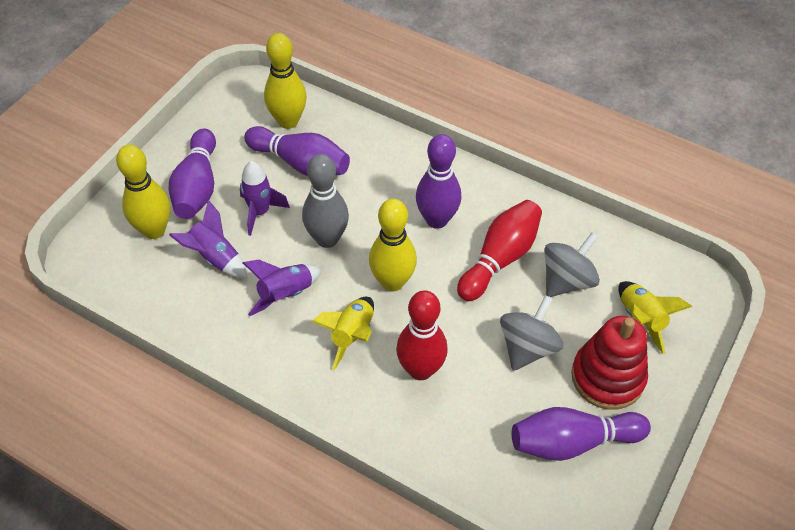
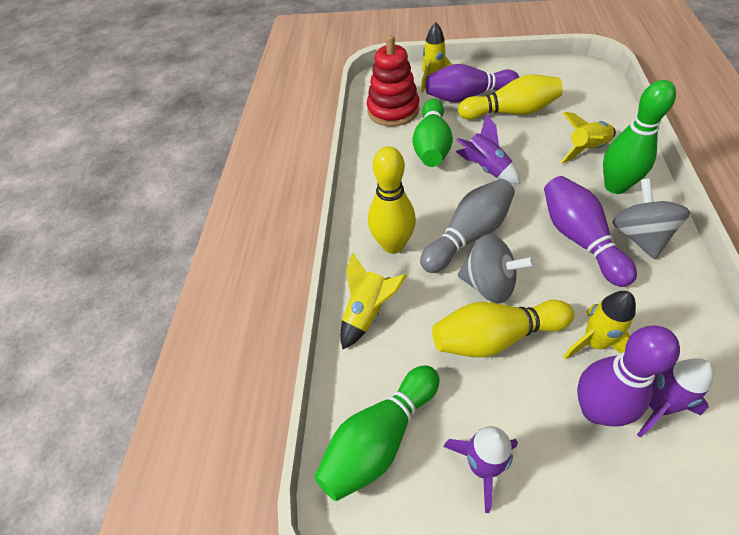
green bowling pin: 0 -> 3
purple bowling pin: 4 -> 3
red bowling pin: 2 -> 0
yellow rocket: 2 -> 4

